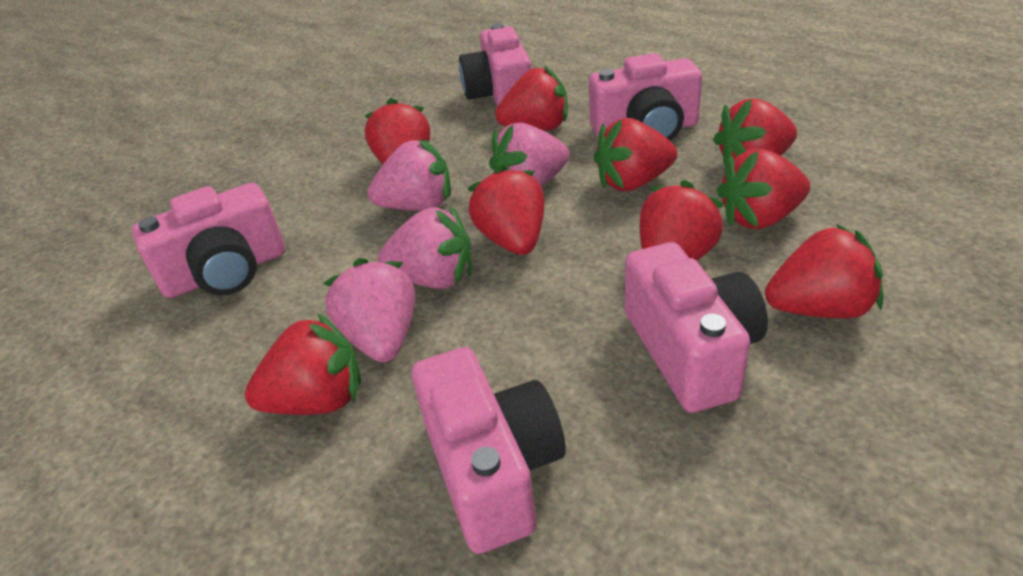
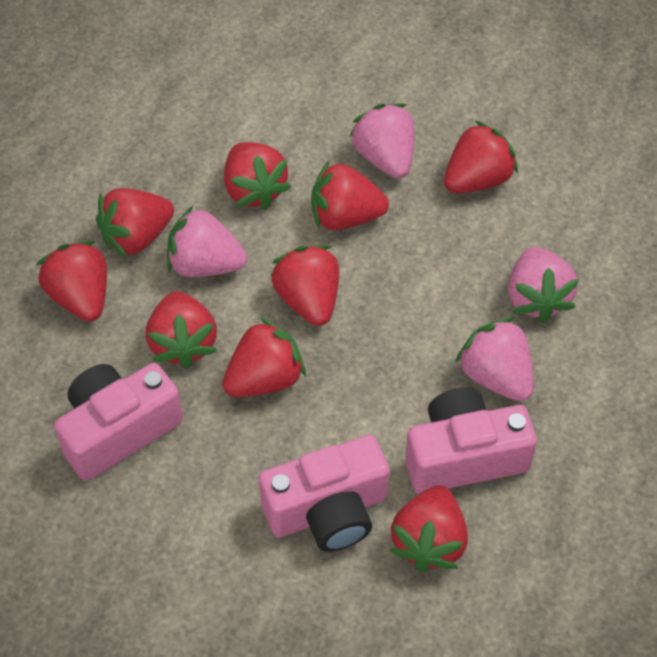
pink camera: 5 -> 3

